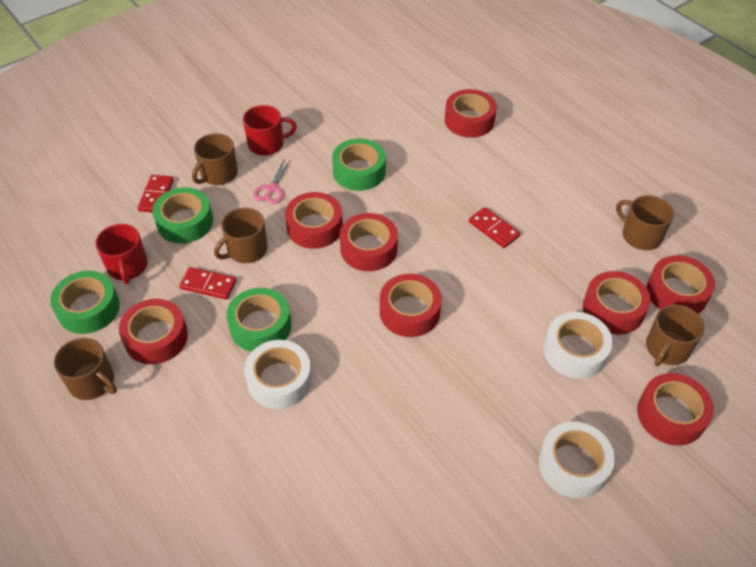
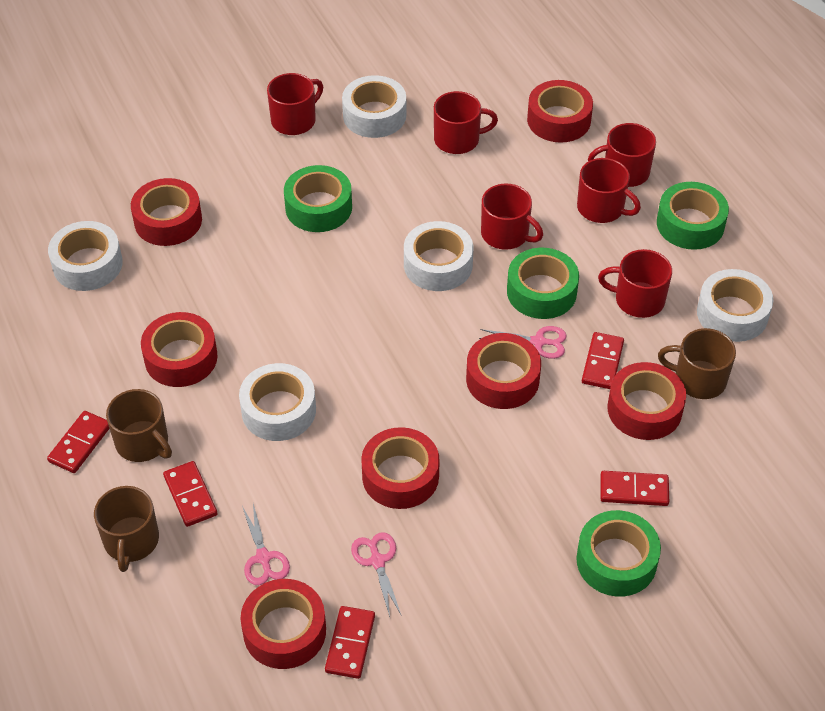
brown mug: 5 -> 3
pink scissors: 1 -> 3
red domino: 3 -> 5
red mug: 2 -> 6
red tape: 8 -> 7
white tape: 3 -> 5

